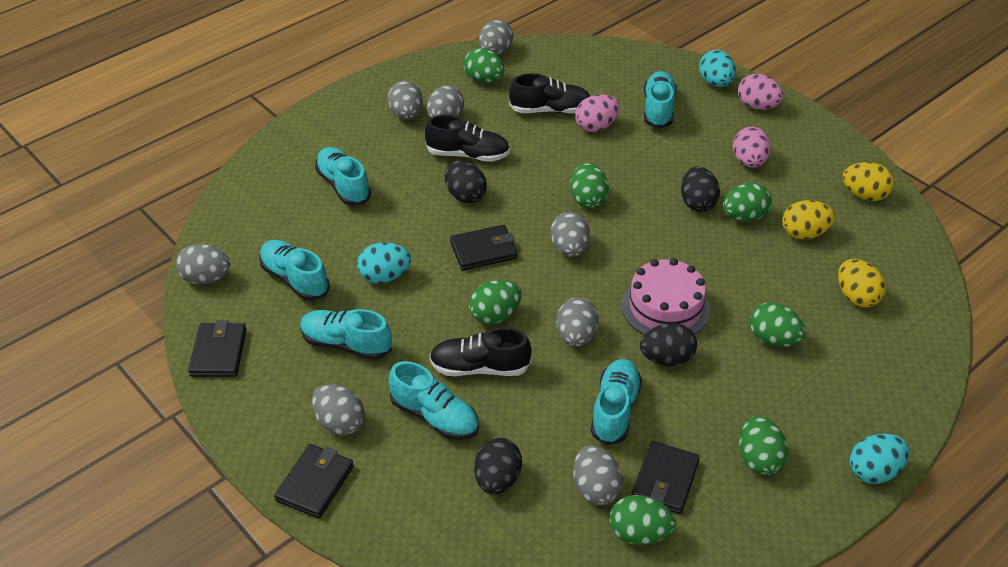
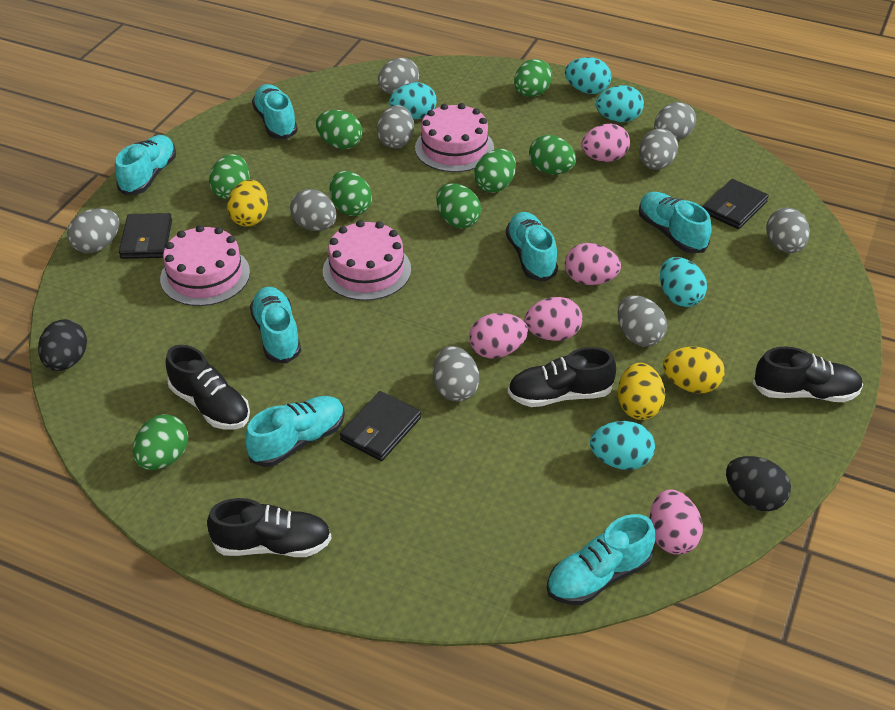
black egg: 4 -> 2
black shoe: 3 -> 4
black wallet: 4 -> 3
green egg: 7 -> 8
grey egg: 8 -> 9
pink cake: 1 -> 3
pink egg: 3 -> 5
turquoise egg: 3 -> 5
turquoise shoe: 6 -> 7

